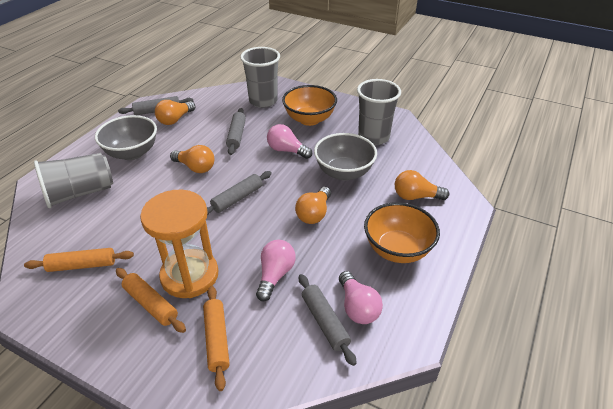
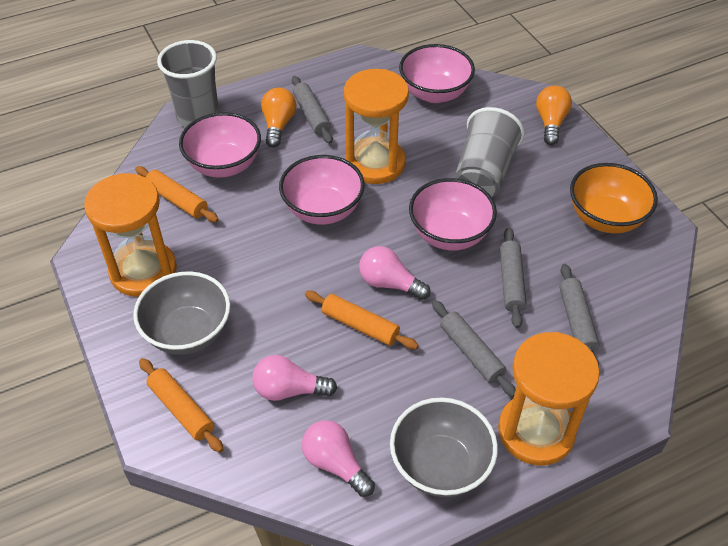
grey cup: 3 -> 2
orange bowl: 2 -> 1
orange hourglass: 1 -> 3
orange light bulb: 4 -> 2
pink bowl: 0 -> 4

